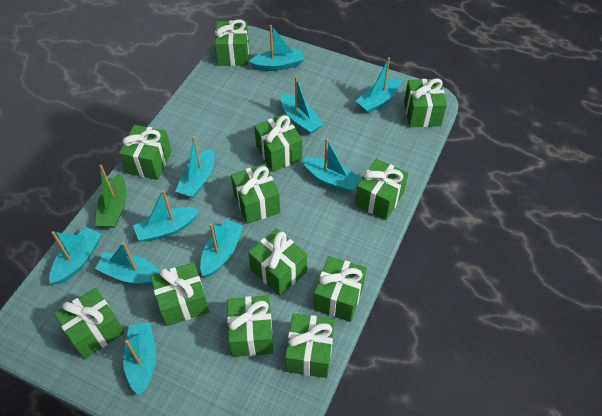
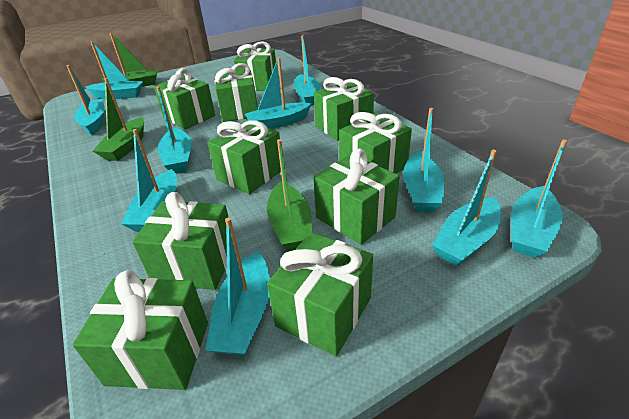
green boat: 1 -> 3
green gift: 12 -> 10

